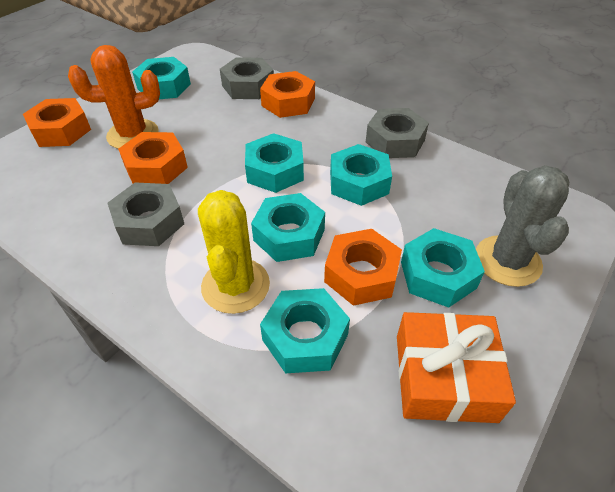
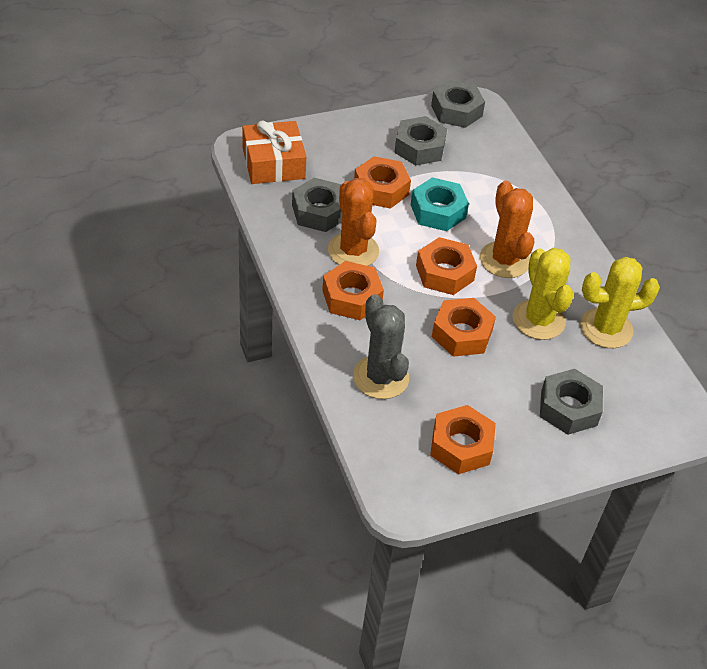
grey nut: 3 -> 4
orange cactus: 1 -> 2
orange nut: 4 -> 5
turquoise nut: 6 -> 1
yellow cactus: 1 -> 2

